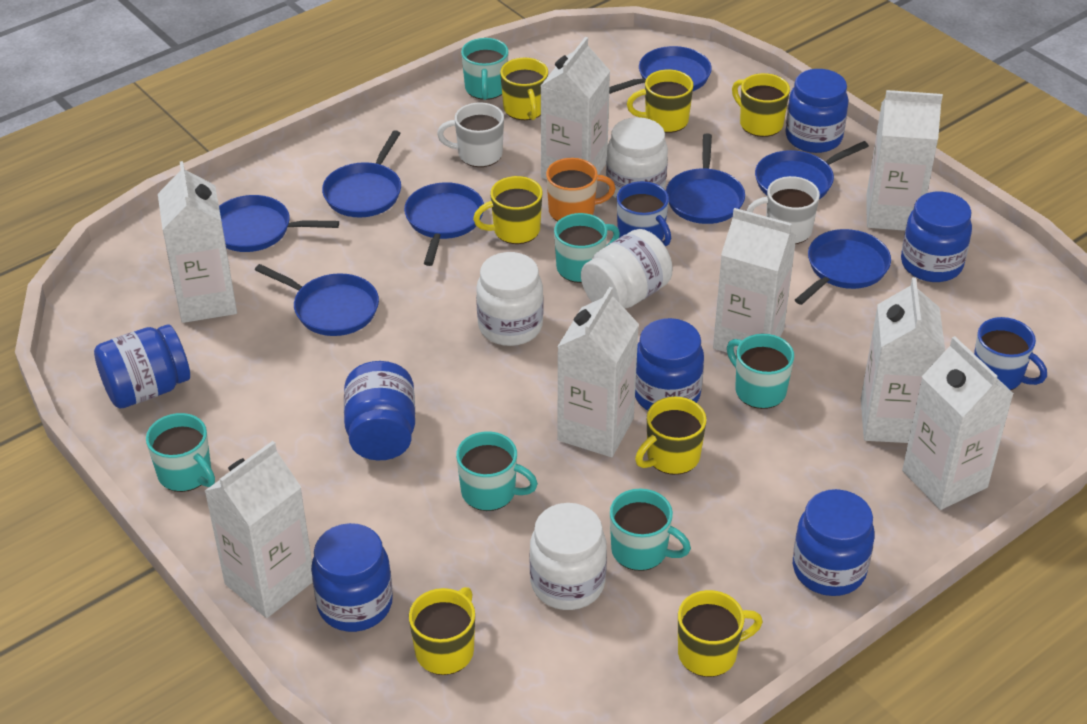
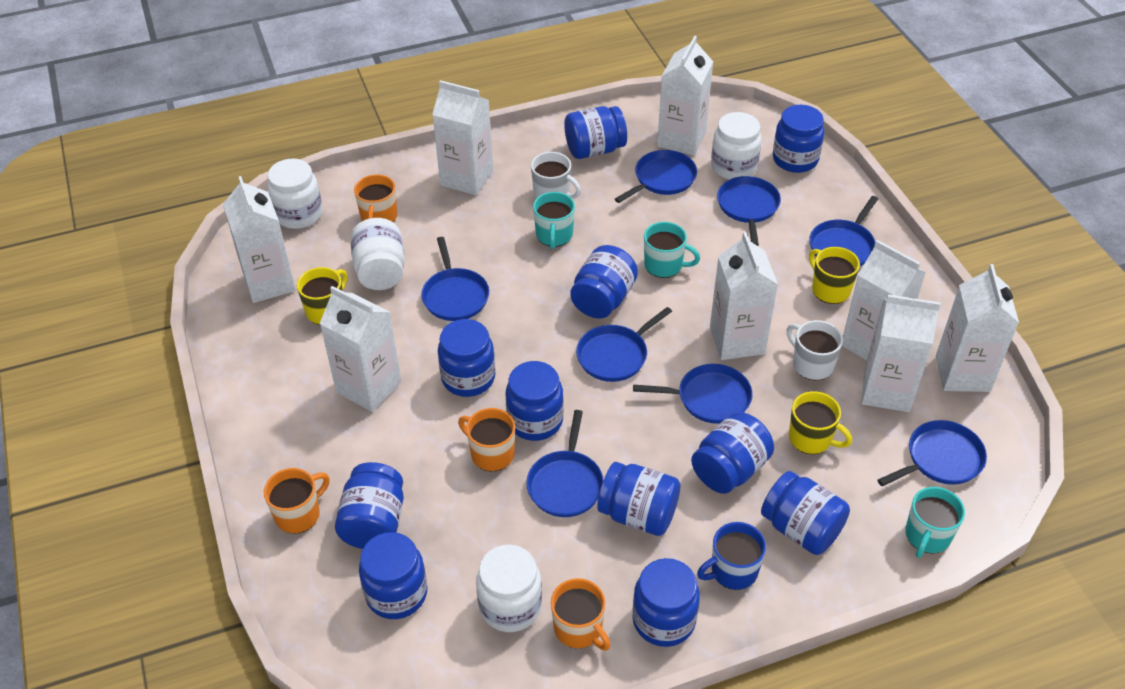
blue jar: 7 -> 11
blue mug: 2 -> 1
orange mug: 1 -> 4
turquoise mug: 6 -> 3
yellow mug: 7 -> 3

